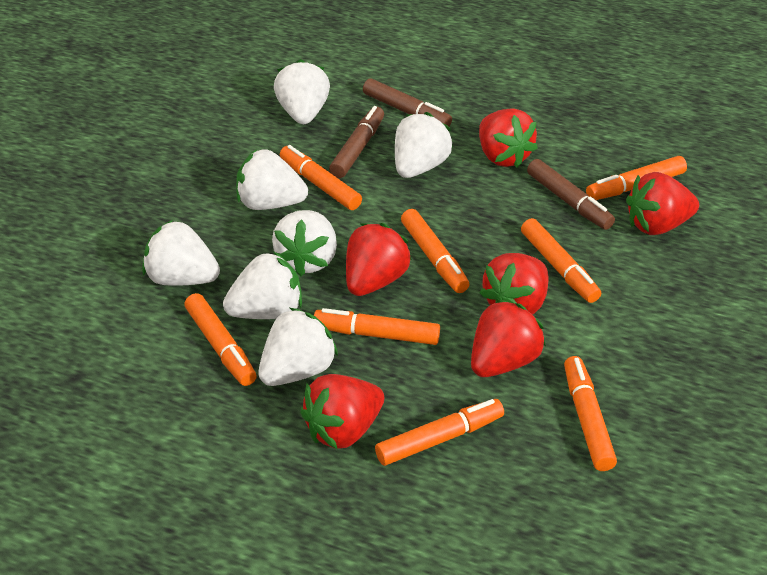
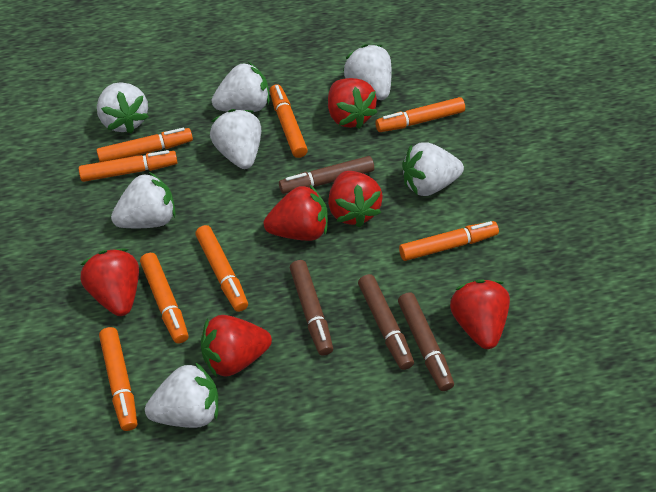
brown marker: 3 -> 4

